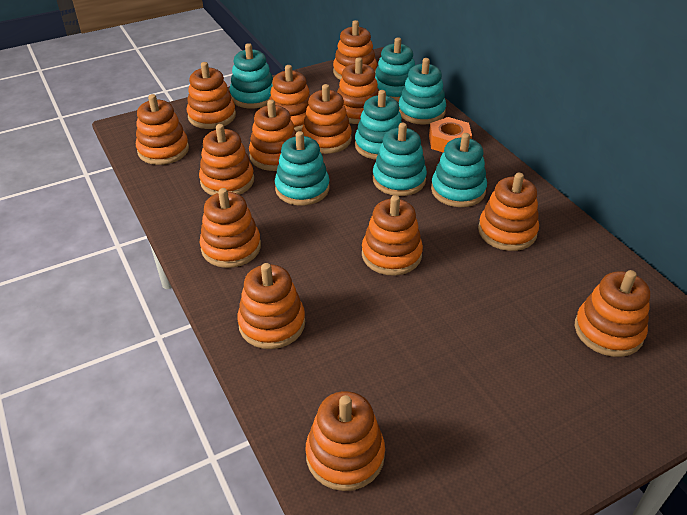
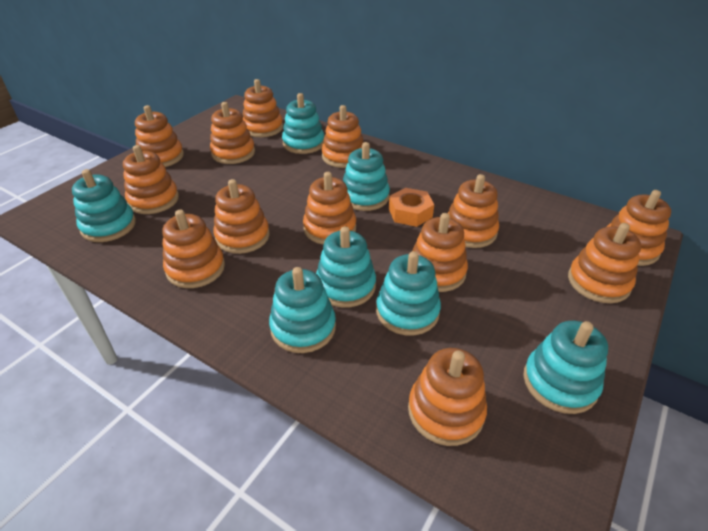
orange stacking toy: 14 -> 13

